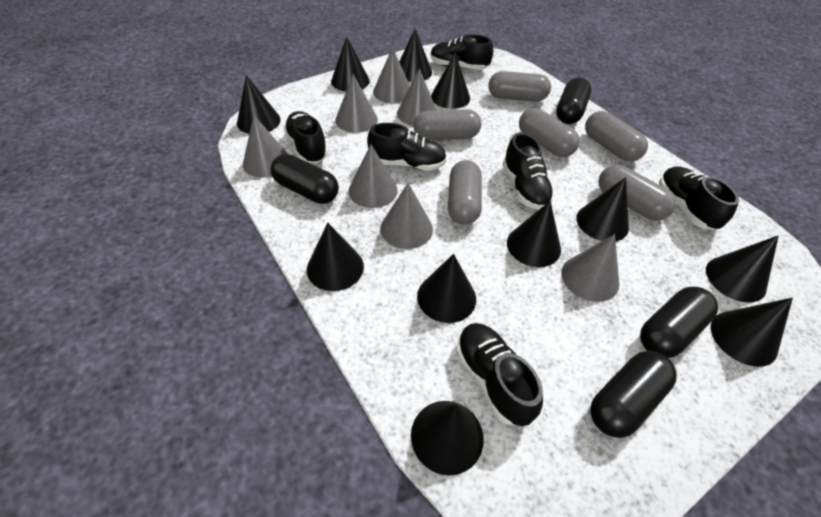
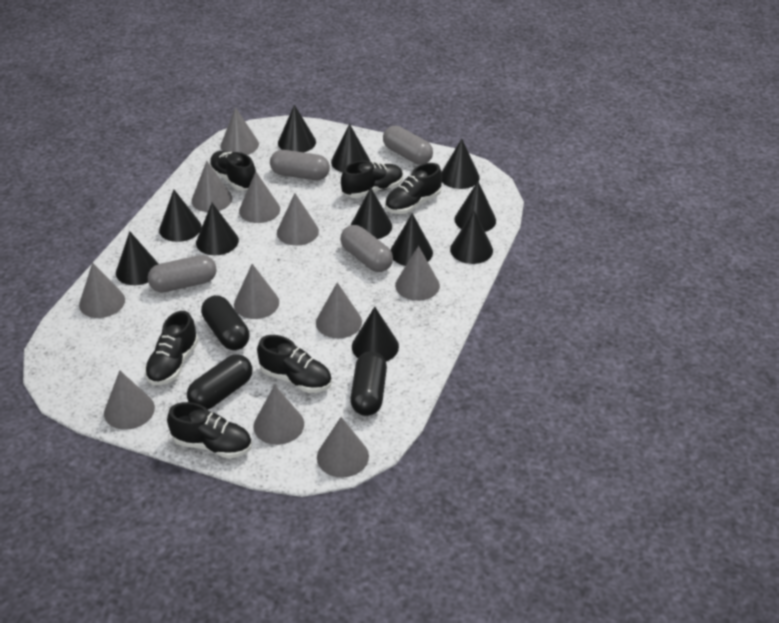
black capsule: 4 -> 3
grey capsule: 6 -> 4
grey cone: 7 -> 11

